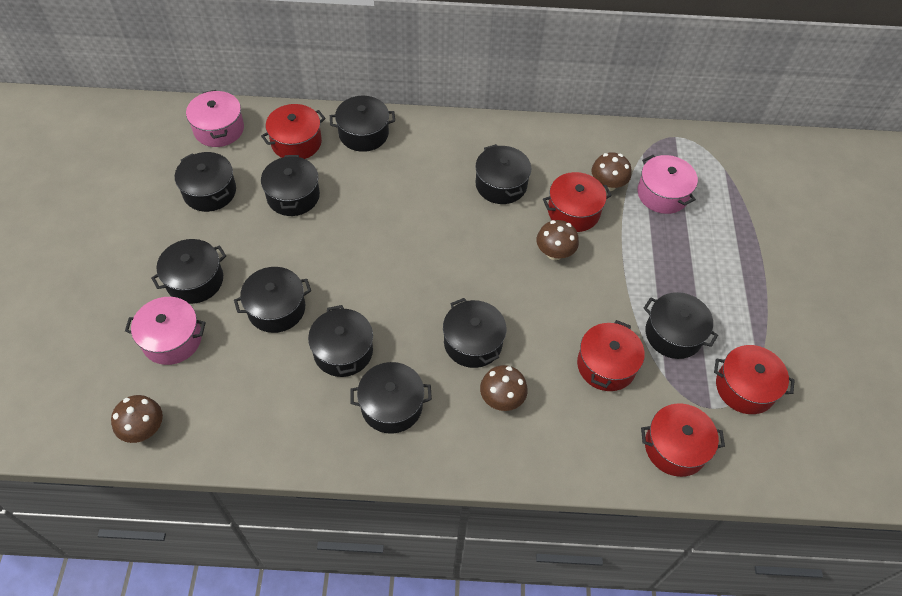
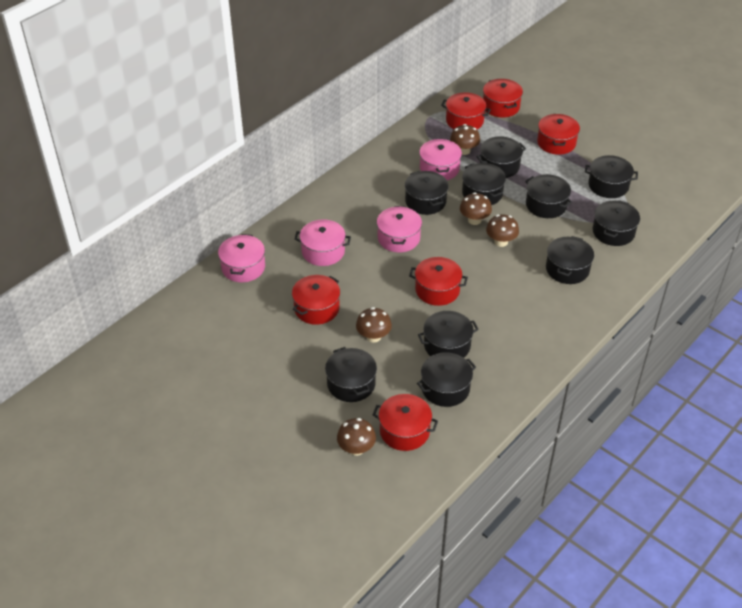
brown mushroom: 4 -> 5
pink pot: 3 -> 4
red pot: 5 -> 6

